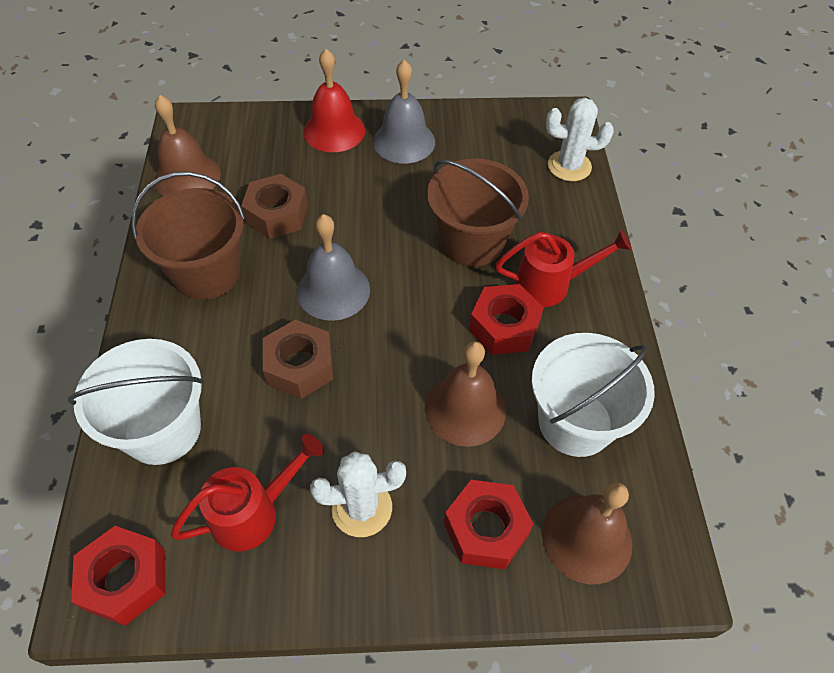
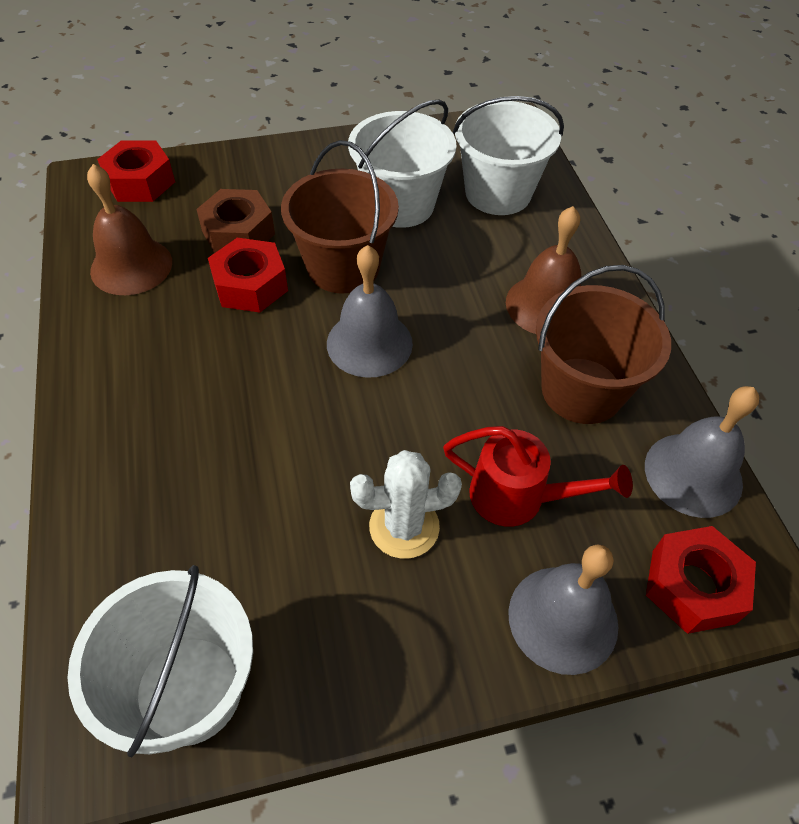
brown bell: 3 -> 2
brown nut: 2 -> 1
grey bell: 2 -> 3
red bell: 1 -> 0
red watering can: 2 -> 1
white bucket: 2 -> 3
white cactus: 2 -> 1

